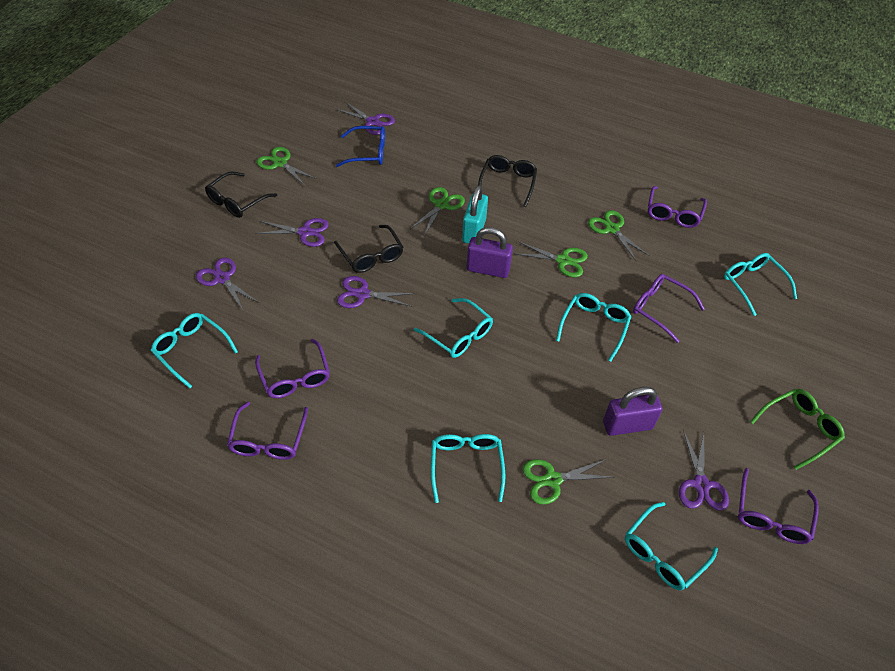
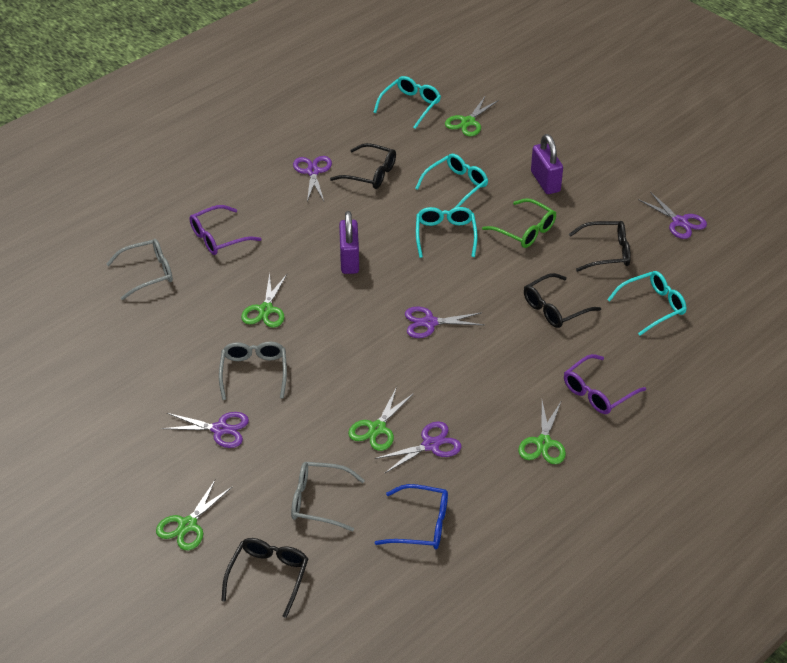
black glasses: 3 -> 4
grey glasses: 0 -> 3
purple glasses: 5 -> 2
turquoise glasses: 6 -> 4
turquoise padlock: 1 -> 0

